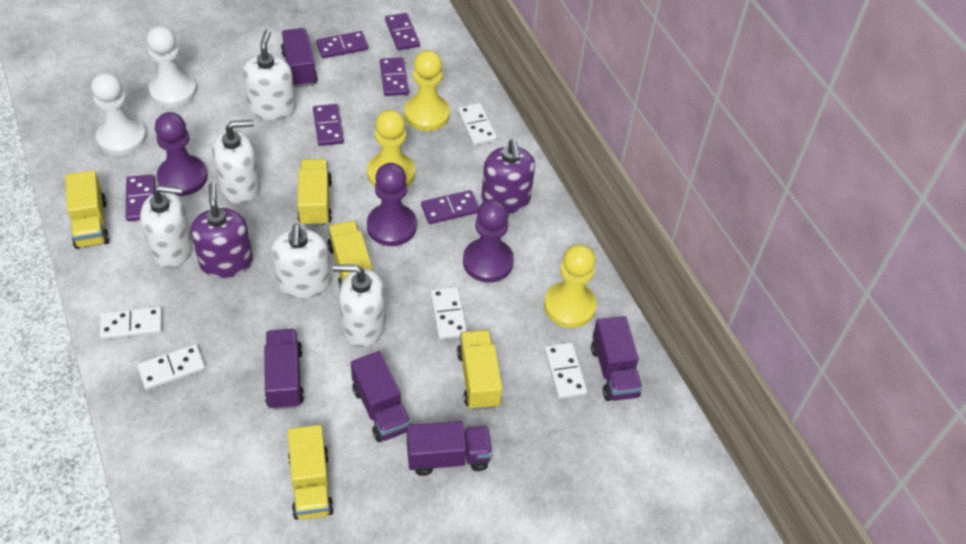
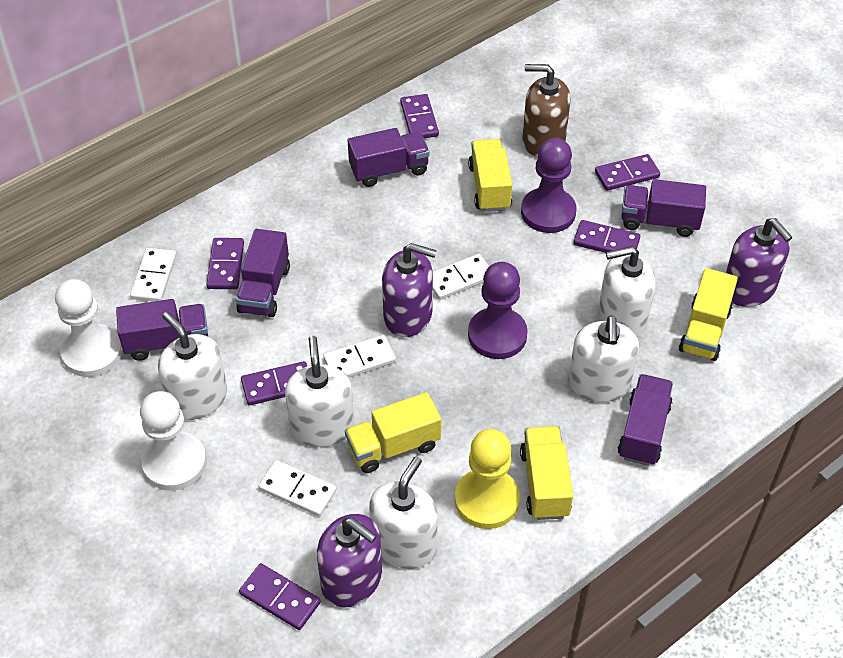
brown soap dispenser: 0 -> 1
purple pawn: 3 -> 2
purple soap dispenser: 2 -> 3
white domino: 5 -> 4
yellow pawn: 3 -> 1
yellow truck: 5 -> 4

